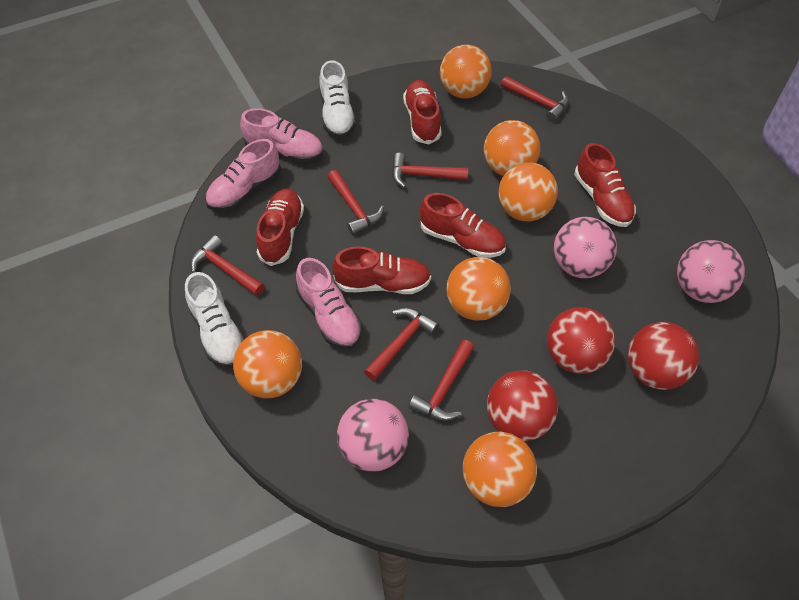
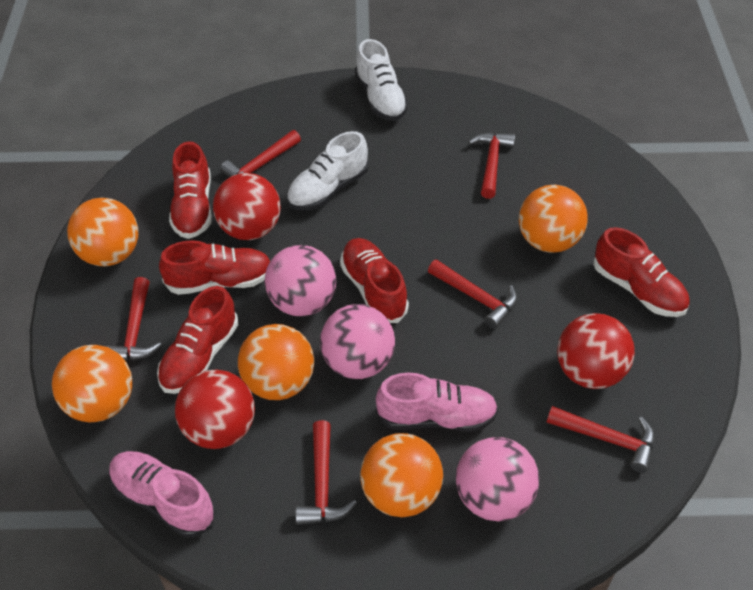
orange ball: 6 -> 5
pink shoe: 3 -> 2

